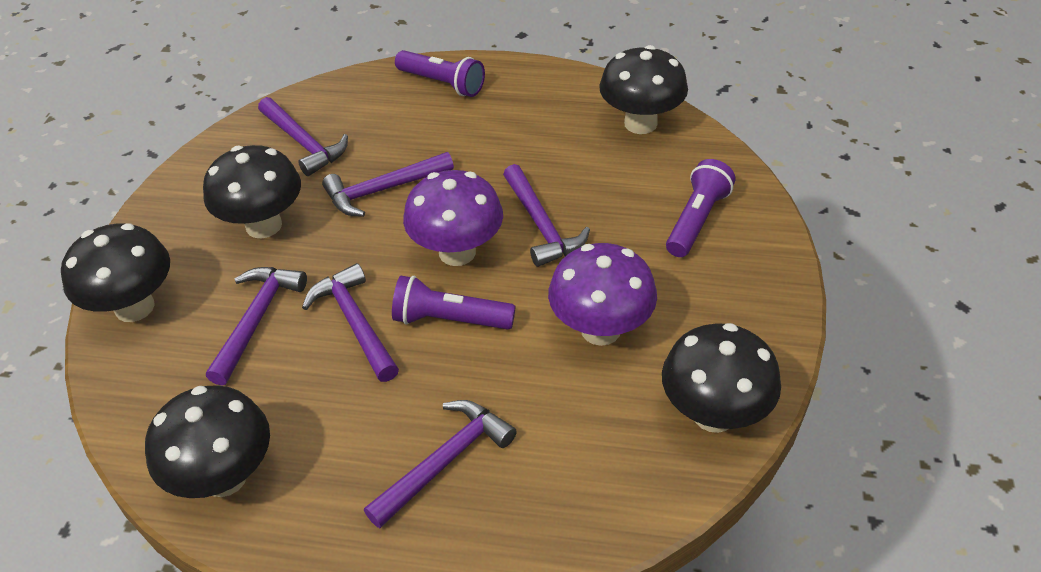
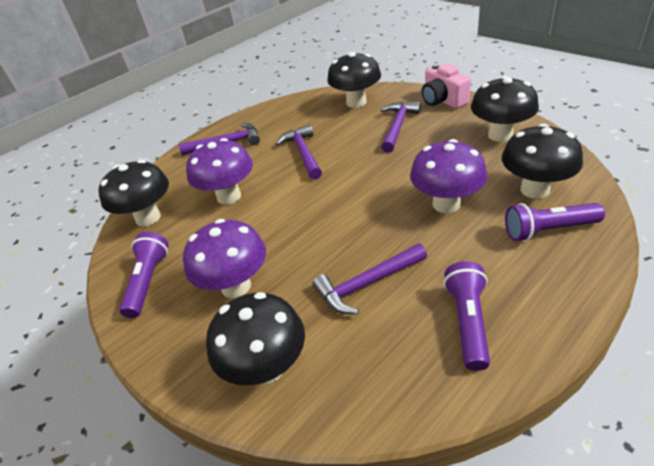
pink camera: 0 -> 1
purple hammer: 6 -> 4
purple mushroom: 2 -> 3

